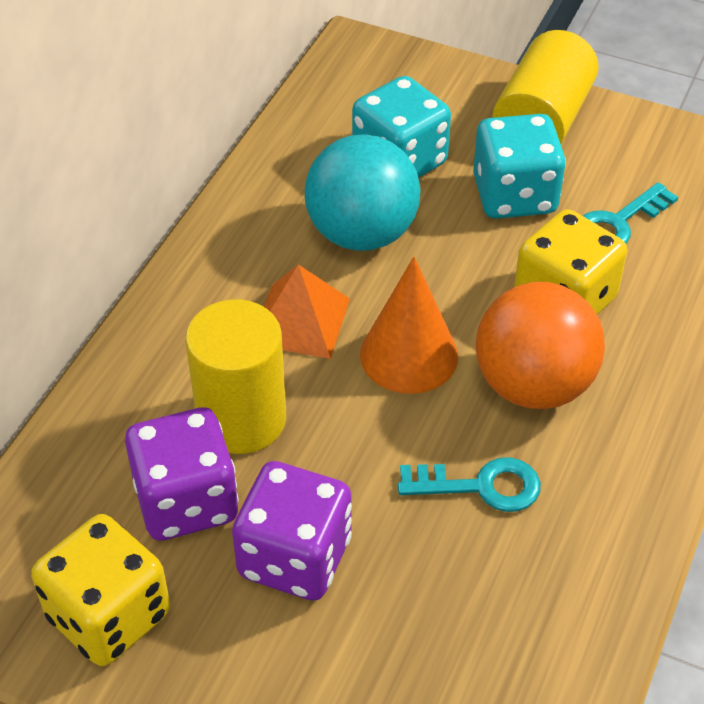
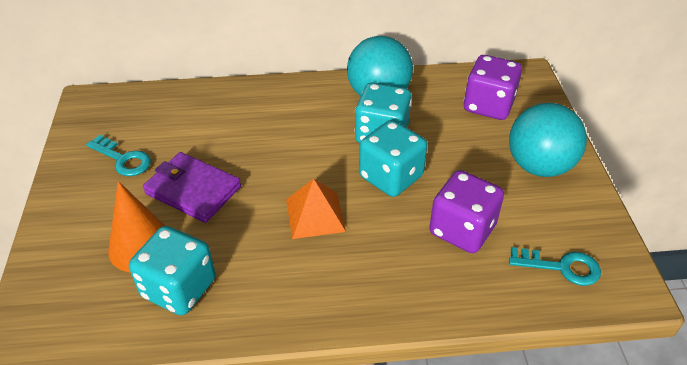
orange ball: 1 -> 0
purple wallet: 0 -> 1
turquoise ball: 1 -> 2
turquoise dice: 2 -> 3
yellow cylinder: 2 -> 0
yellow dice: 2 -> 0

